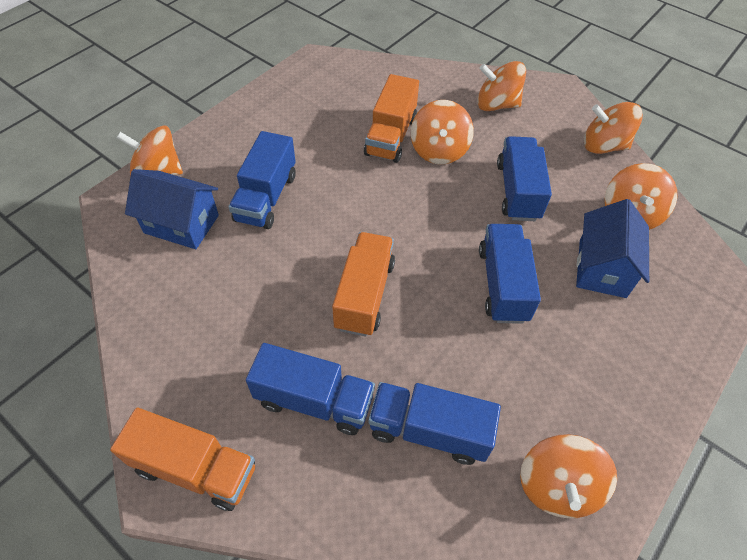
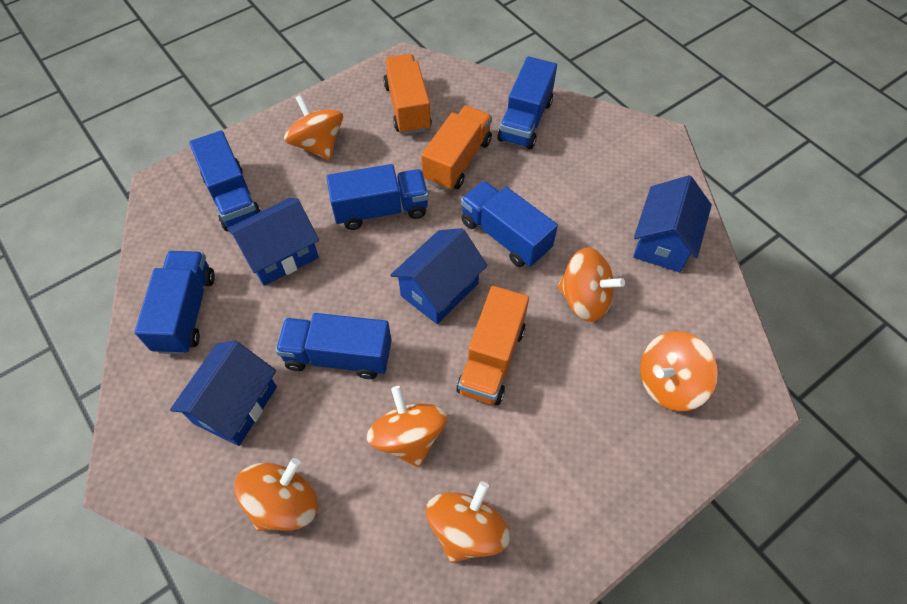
blue house: 2 -> 4
blue truck: 5 -> 6

